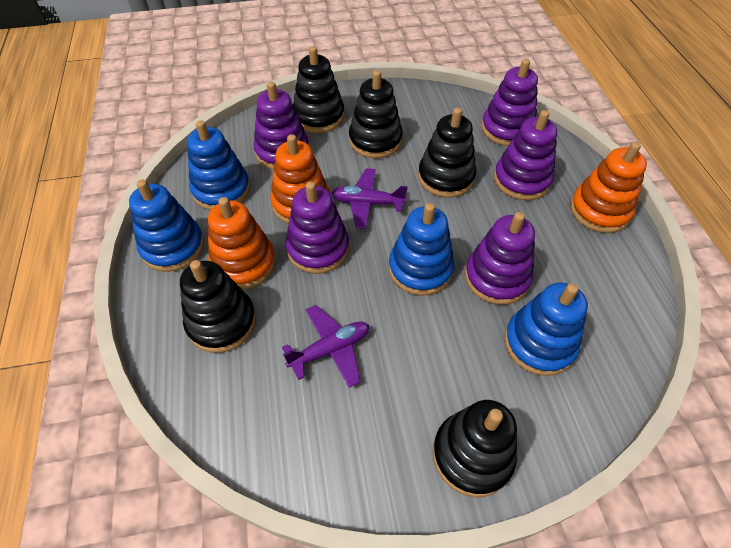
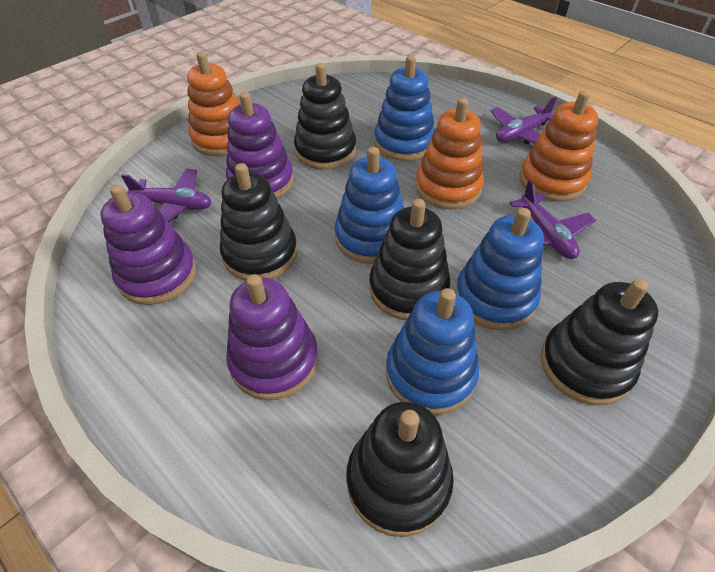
purple plane: 2 -> 3
purple stacking toy: 5 -> 3

